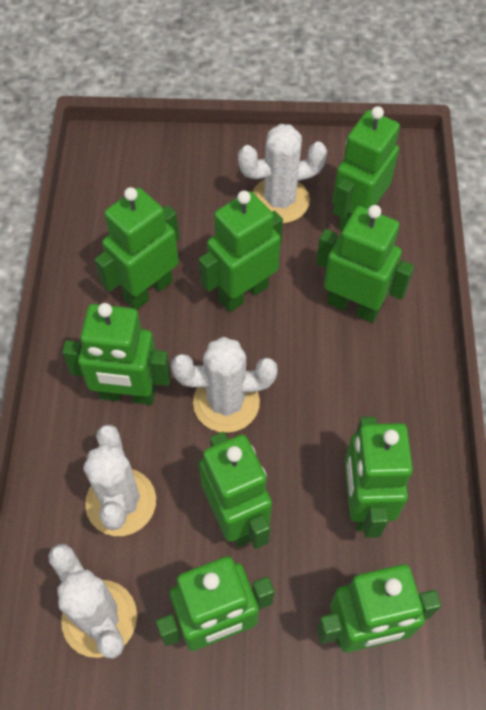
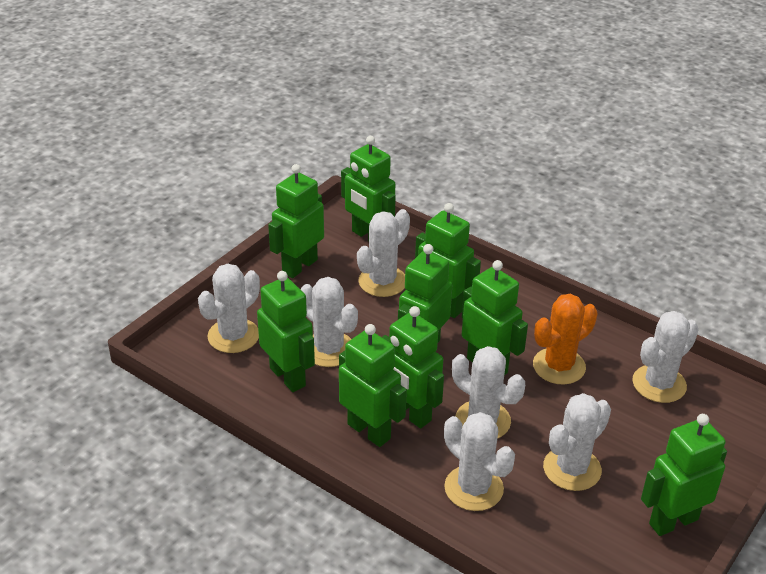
orange cactus: 0 -> 1
white cactus: 4 -> 7

